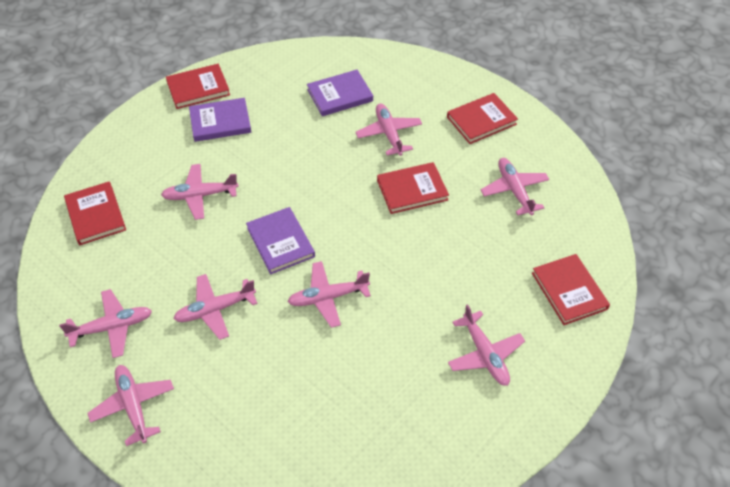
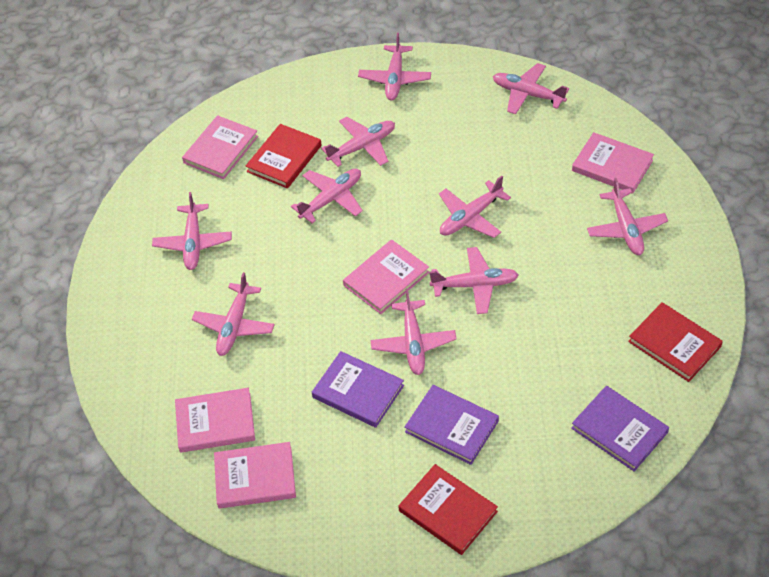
pink book: 0 -> 5
pink plane: 8 -> 10
red book: 5 -> 3

